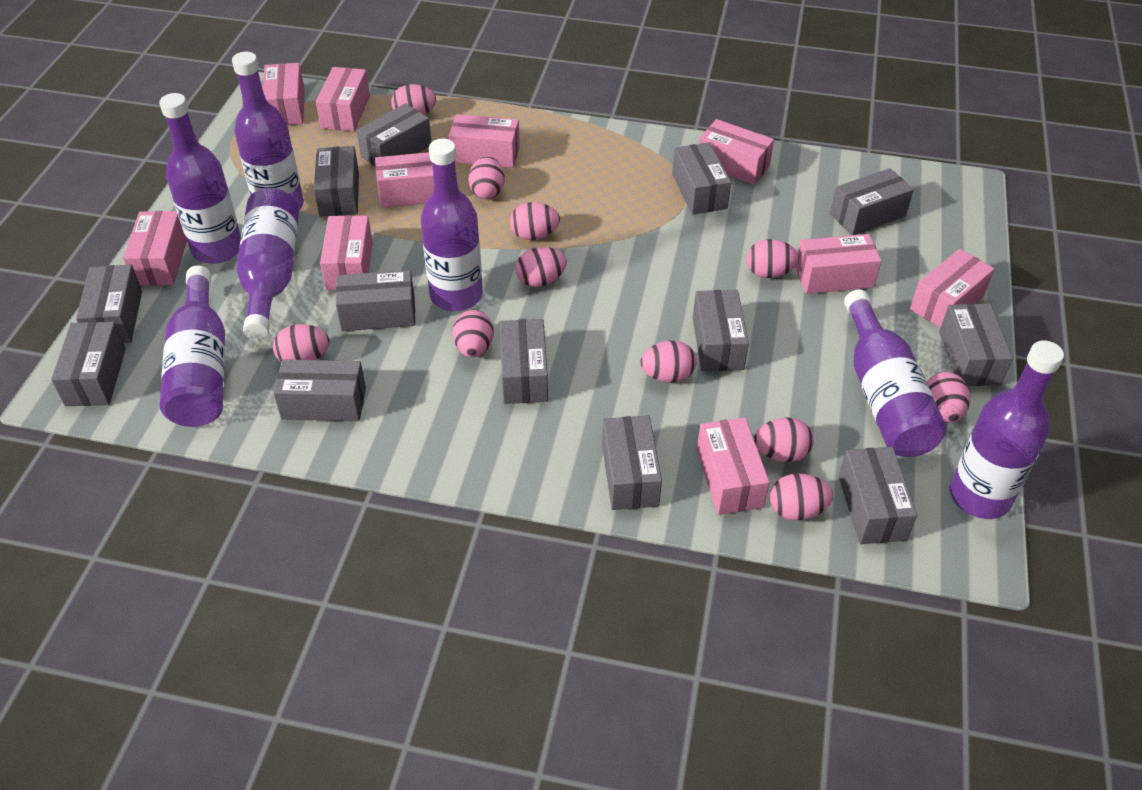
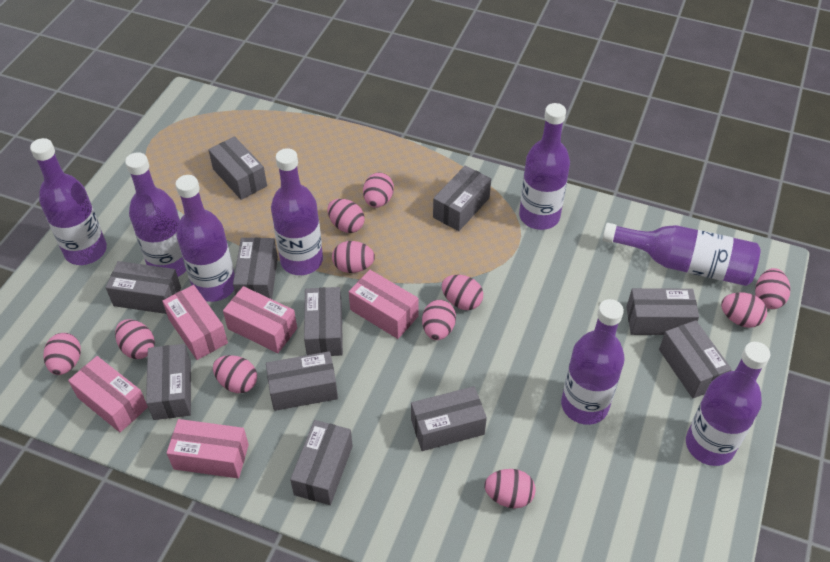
grey box: 13 -> 11
pink box: 10 -> 5
purple bottle: 7 -> 8

